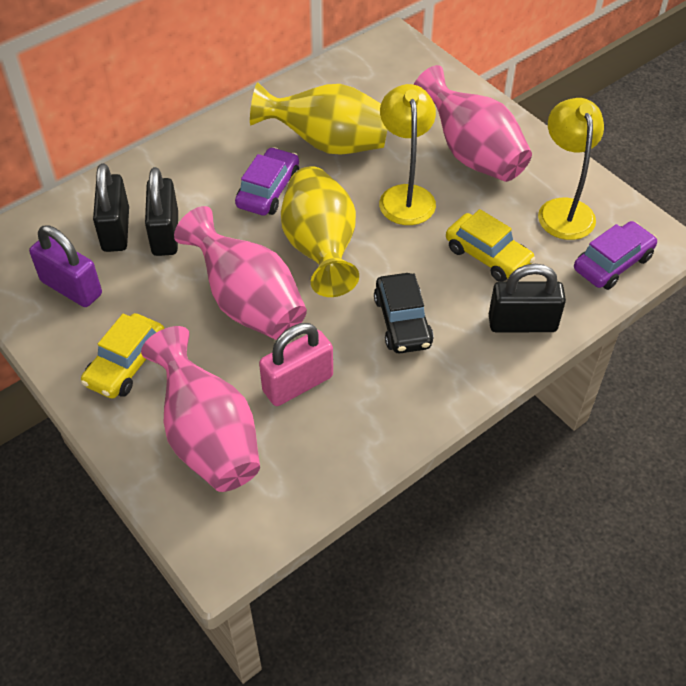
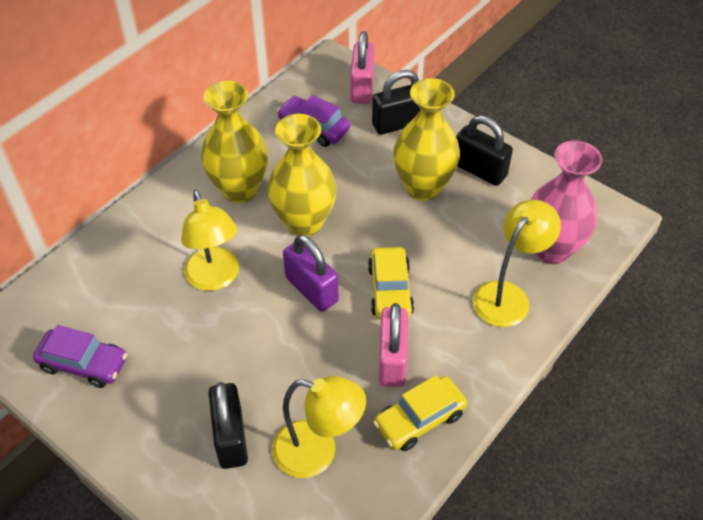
black car: 1 -> 0
pink padlock: 1 -> 2
pink vase: 3 -> 1
yellow lamp: 2 -> 3
yellow vase: 2 -> 3

